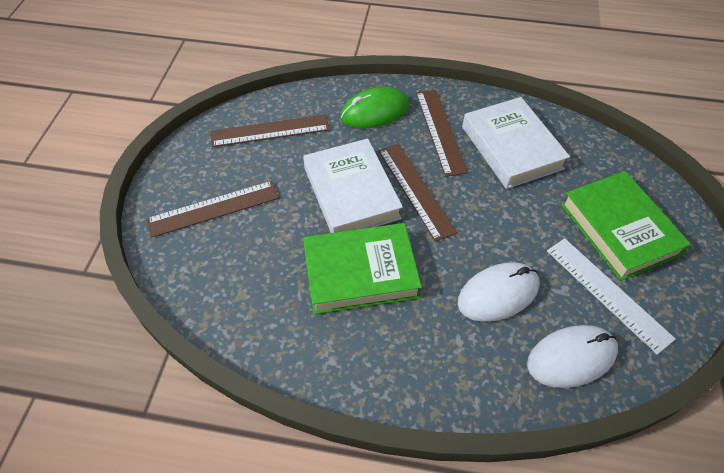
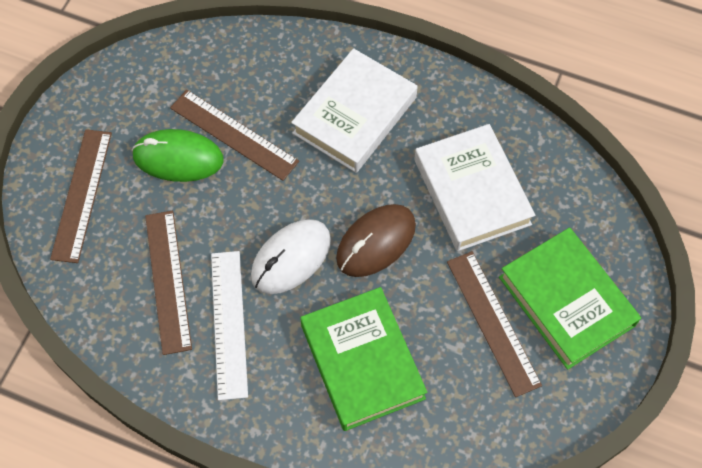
brown mouse: 0 -> 1
white mouse: 2 -> 1

